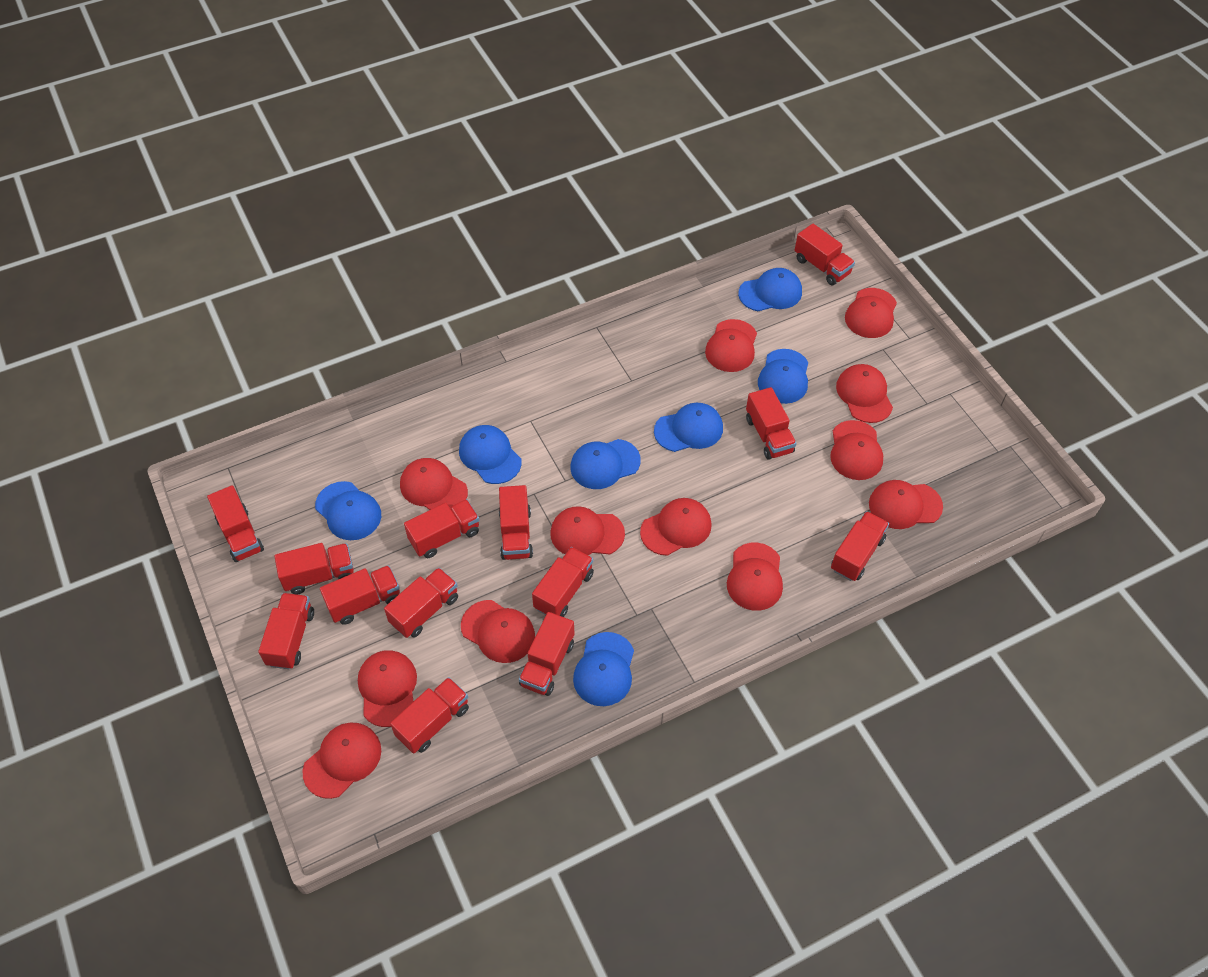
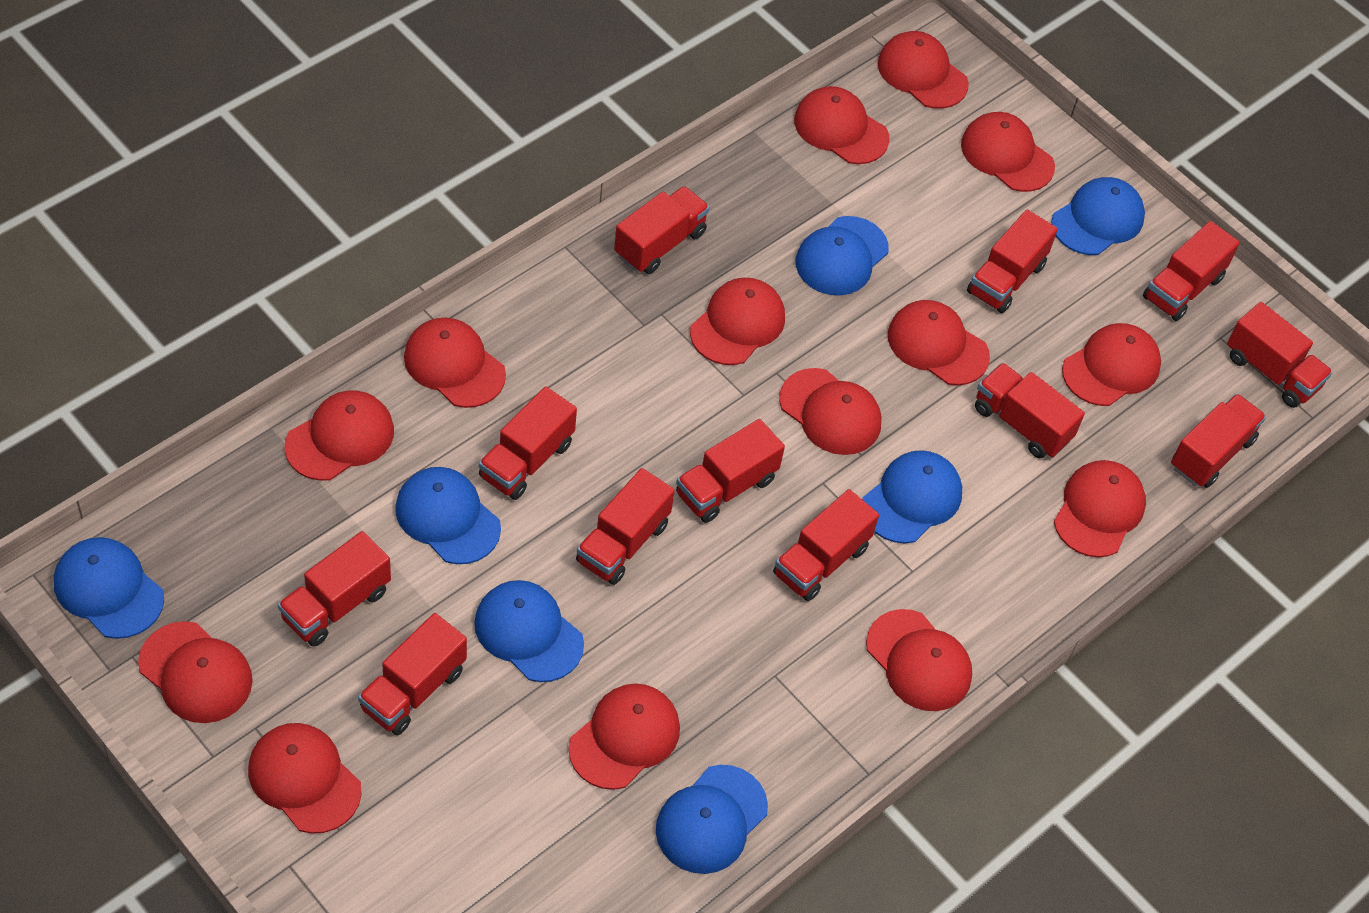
red cap: 12 -> 14
red truck: 13 -> 12

